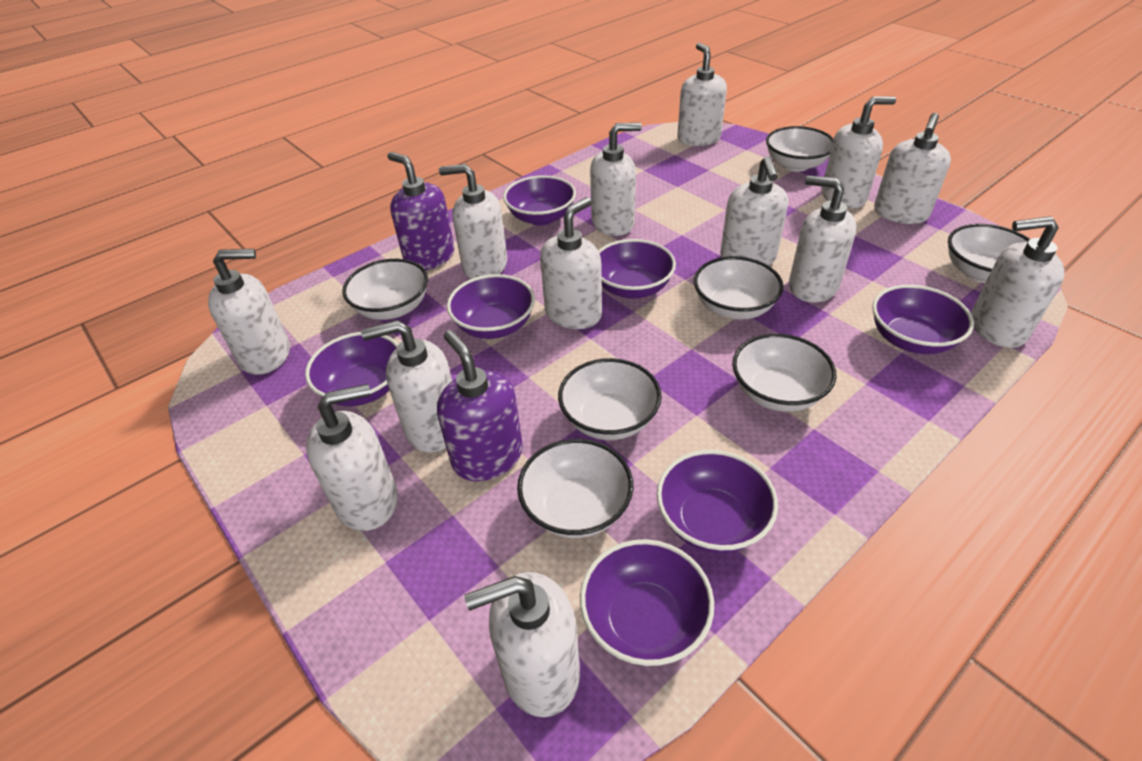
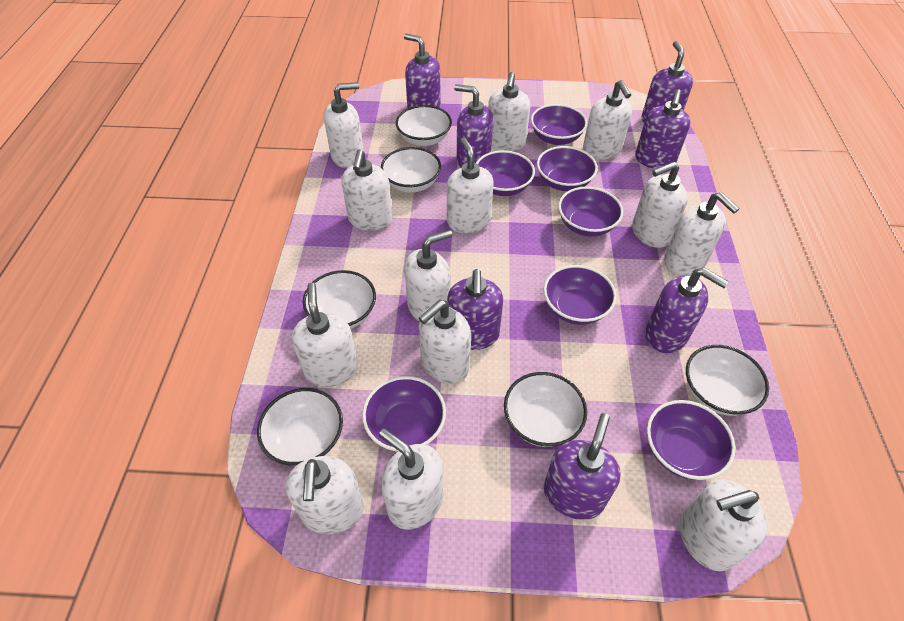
purple soap dispenser: 2 -> 7
white bowl: 7 -> 6

